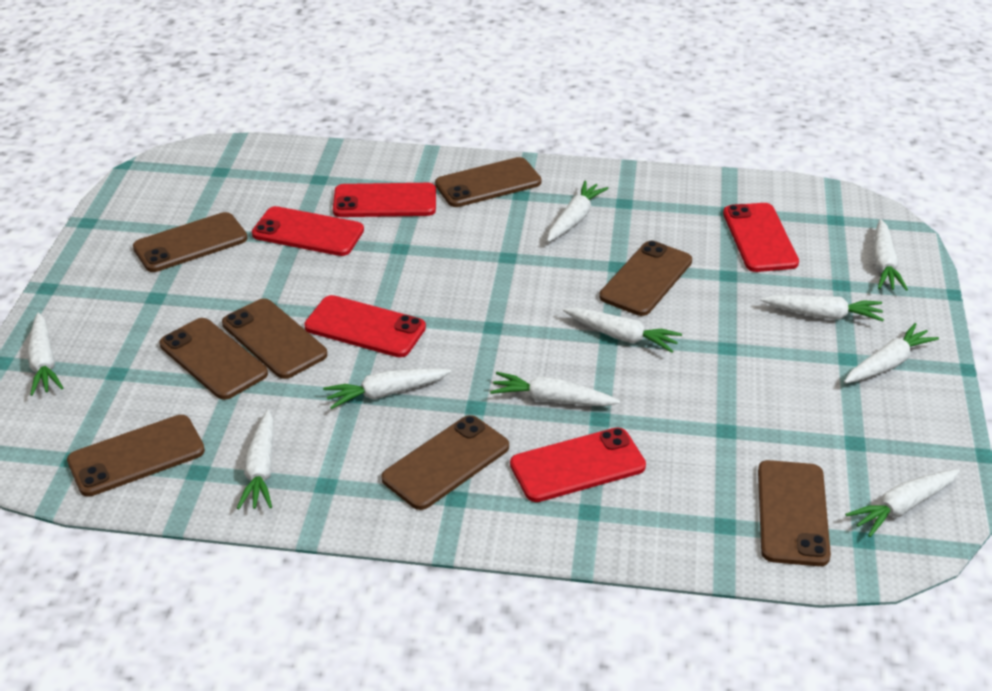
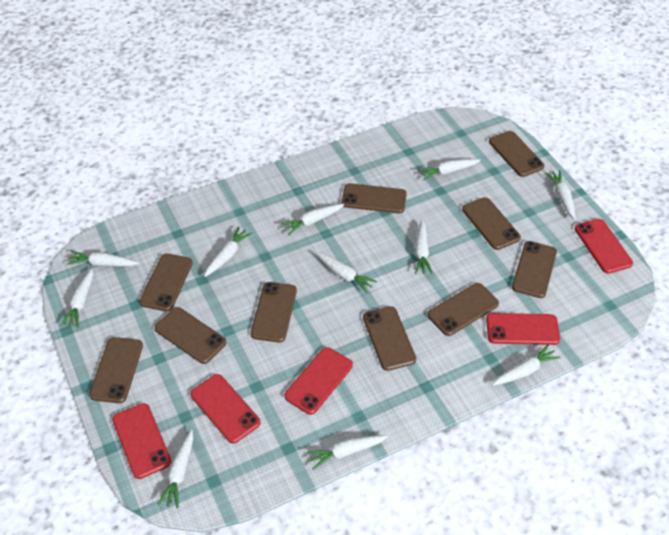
brown phone: 8 -> 10
white carrot: 10 -> 11

